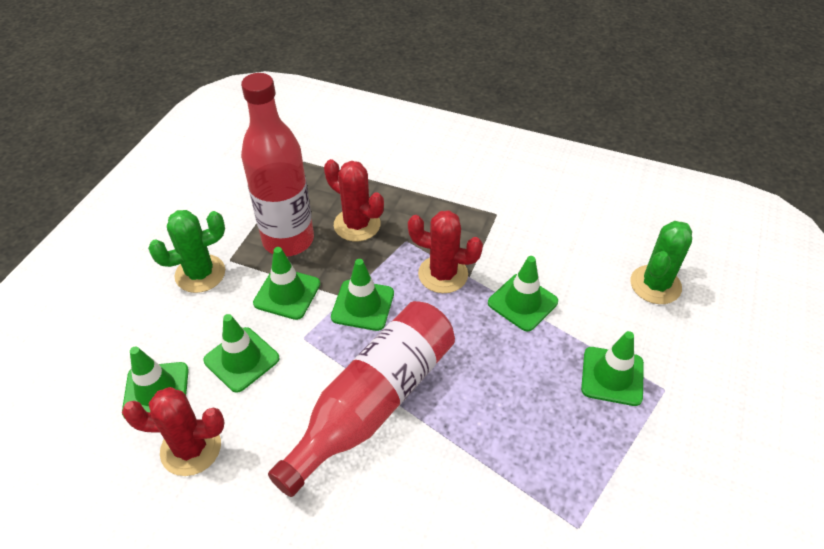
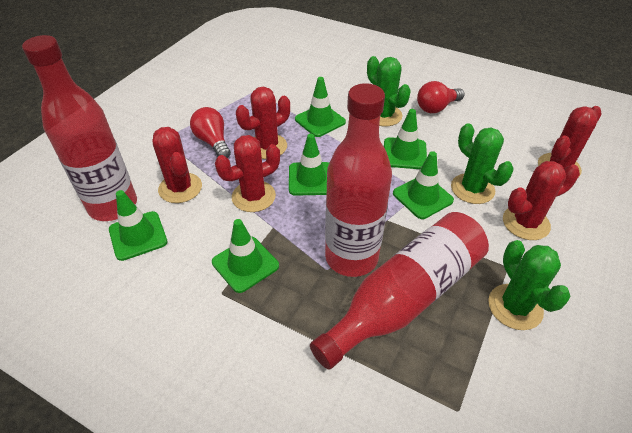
green cactus: 2 -> 3
red bottle: 2 -> 3
red cactus: 3 -> 5
red light bulb: 0 -> 2

